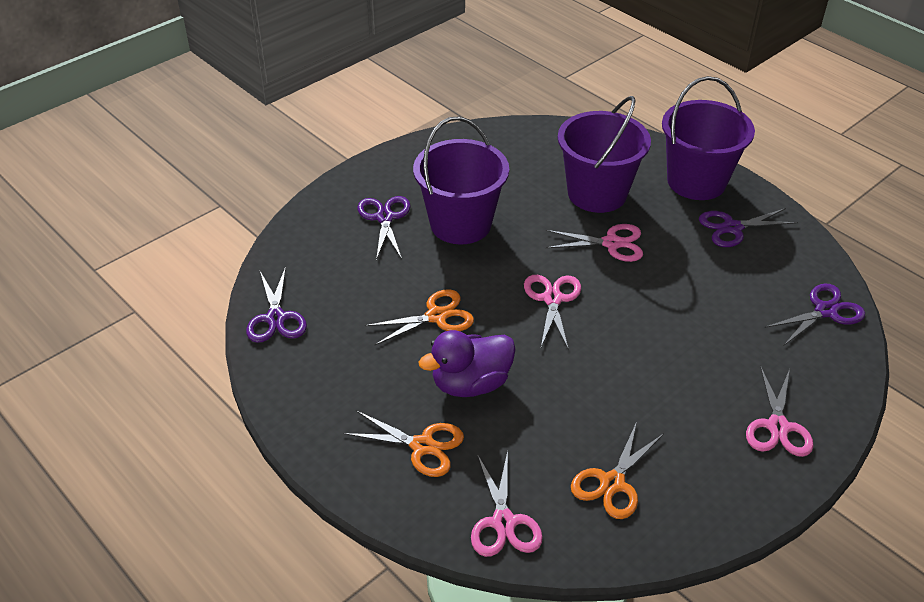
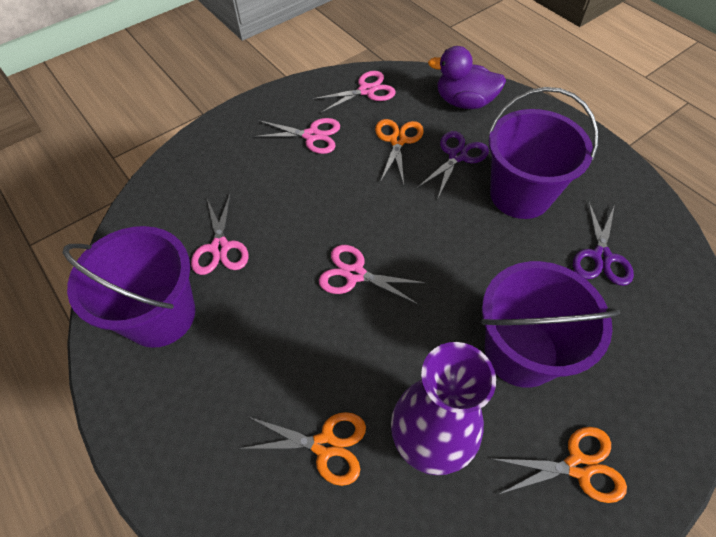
purple scissors: 4 -> 2
purple vase: 0 -> 1

